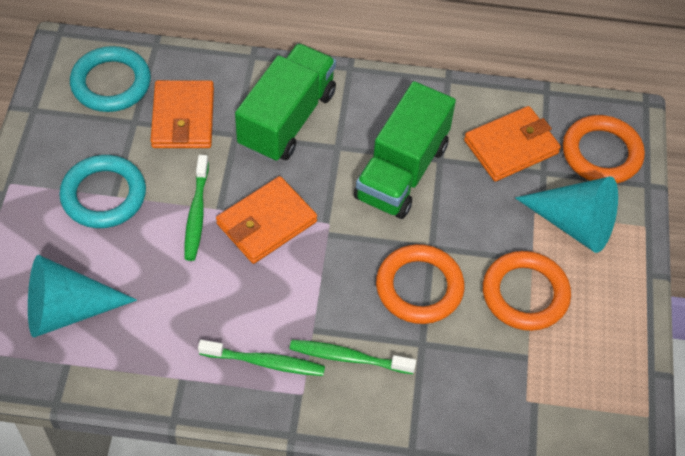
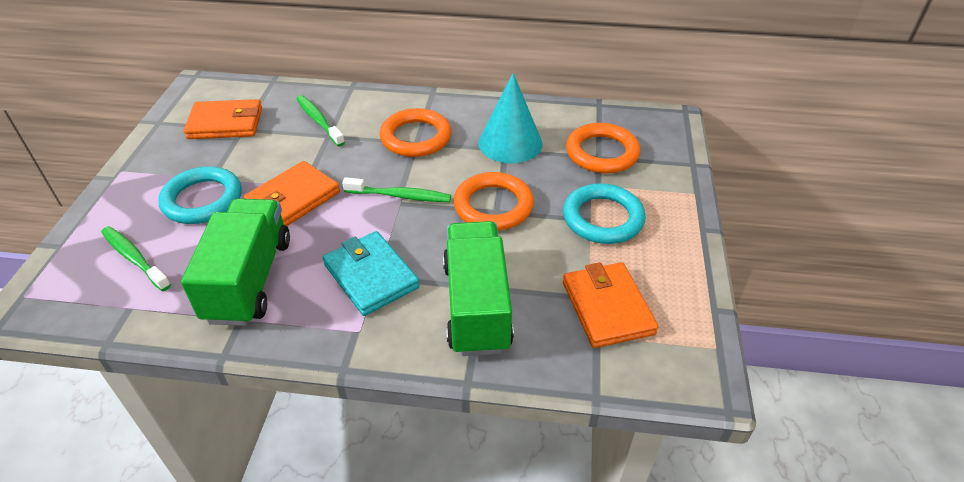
turquoise cone: 2 -> 1
turquoise wallet: 0 -> 1

